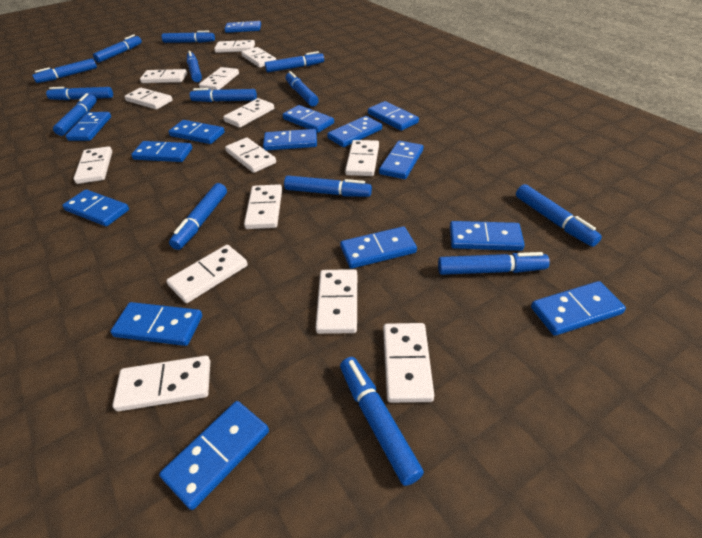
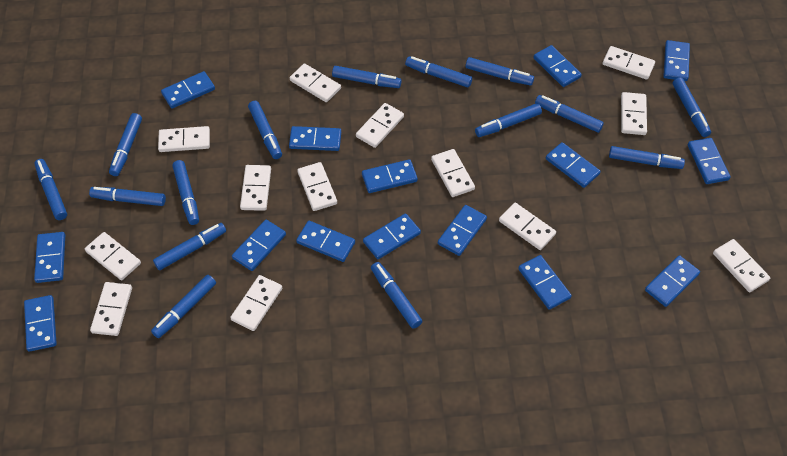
blue marker: 14 -> 15
white domino: 14 -> 13

